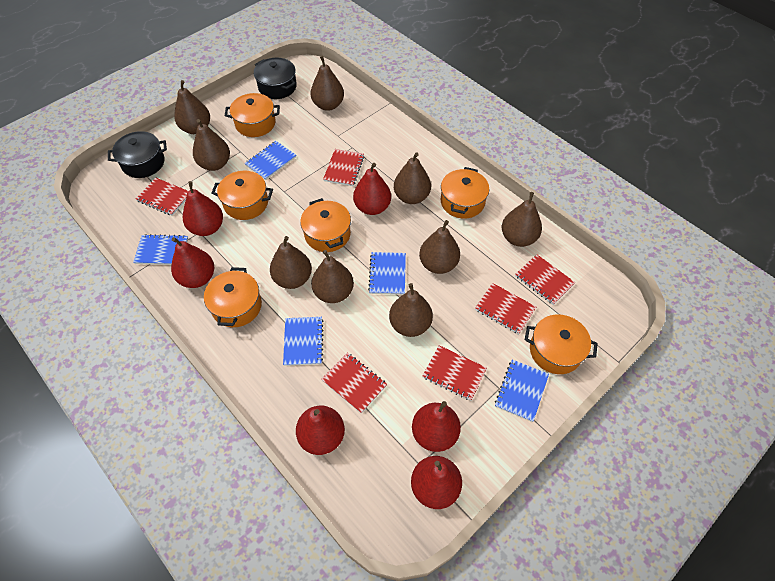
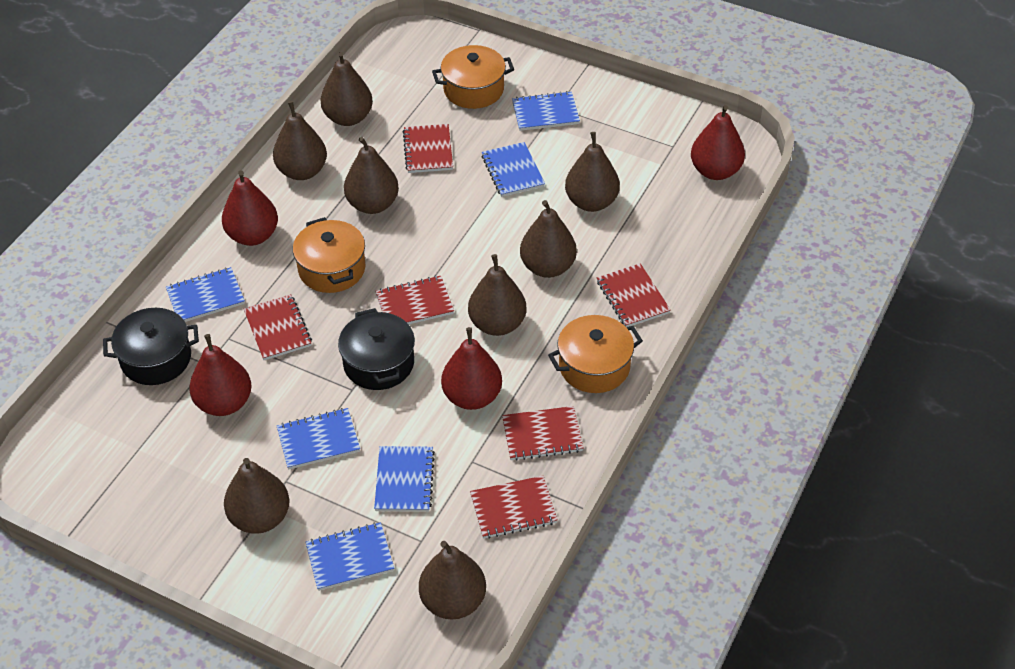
blue notebook: 5 -> 6
brown pear: 9 -> 8
orange pot: 6 -> 3
red pear: 6 -> 4

